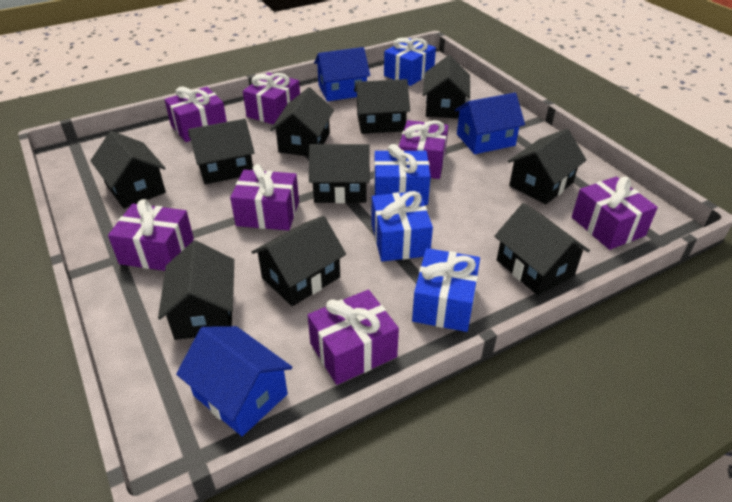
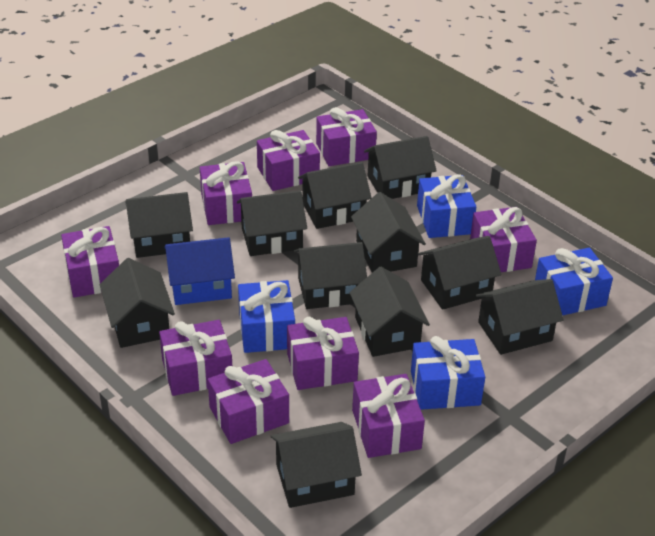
black house: 10 -> 11
blue house: 3 -> 1
purple gift: 7 -> 9

